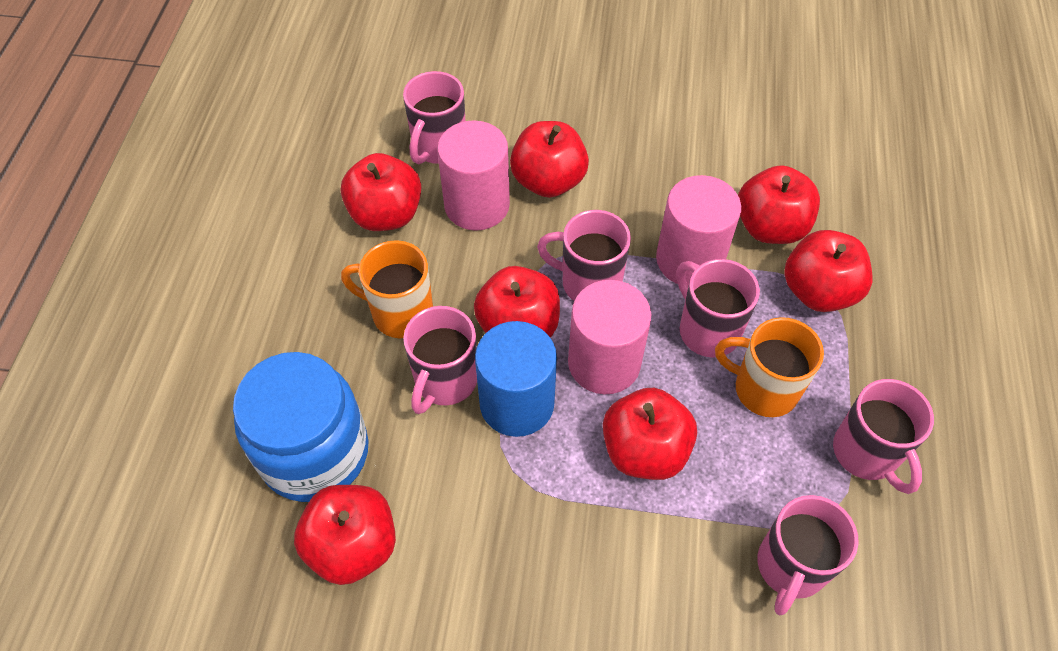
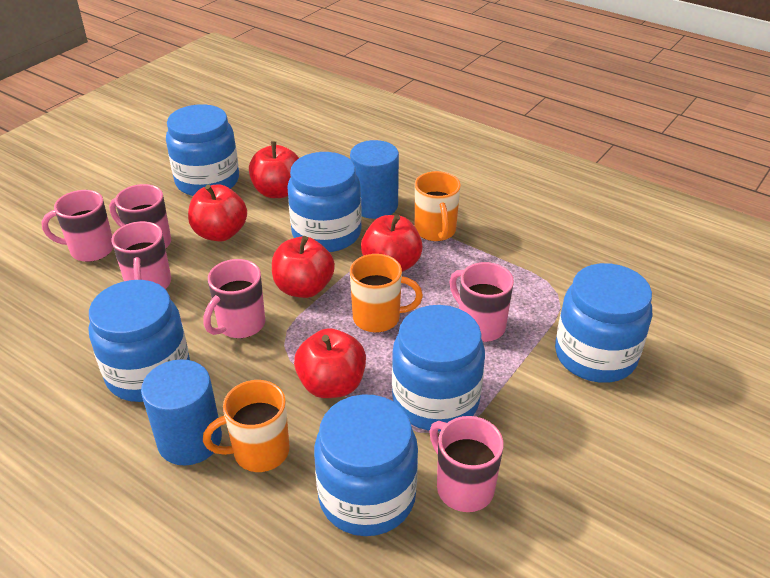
blue cylinder: 1 -> 2
blue jar: 1 -> 6
orange mug: 2 -> 3
pink cylinder: 3 -> 0
red apple: 7 -> 5

